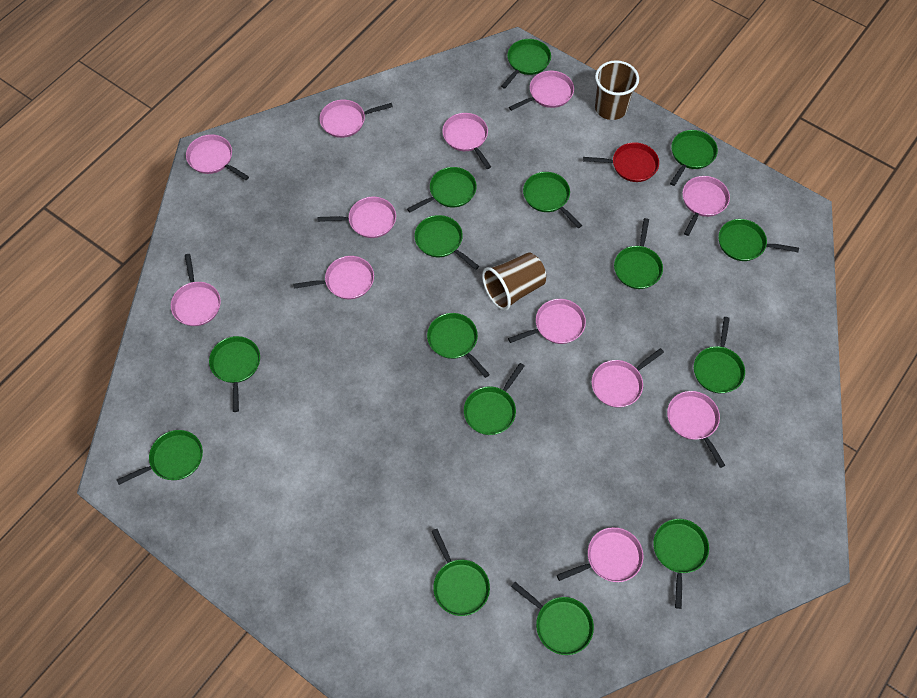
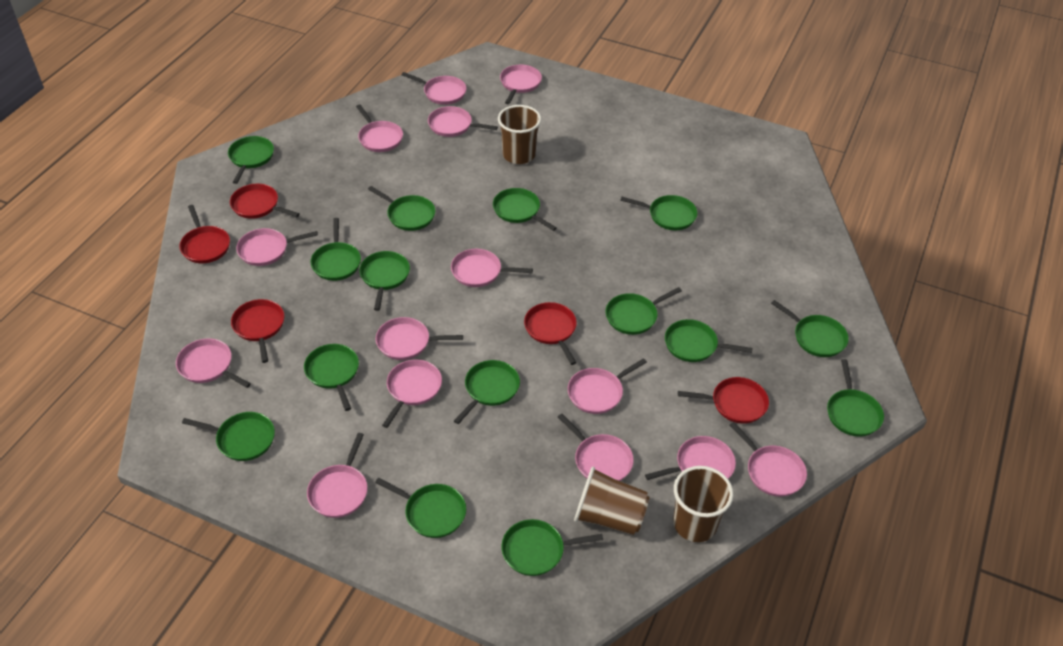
brown cup: 2 -> 3
pink pan: 12 -> 14
red pan: 1 -> 5

